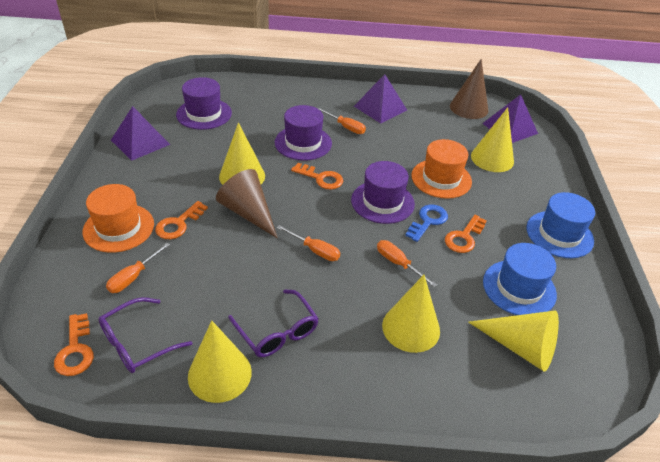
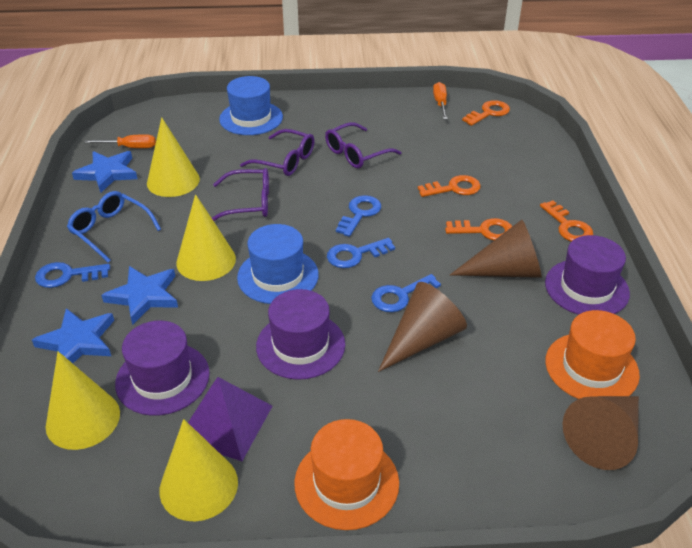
blue glasses: 0 -> 1
blue key: 1 -> 4
blue star: 0 -> 3
brown cone: 2 -> 3
orange screwdriver: 4 -> 2
purple glasses: 2 -> 3
purple pyramid: 3 -> 1
yellow cone: 5 -> 4

